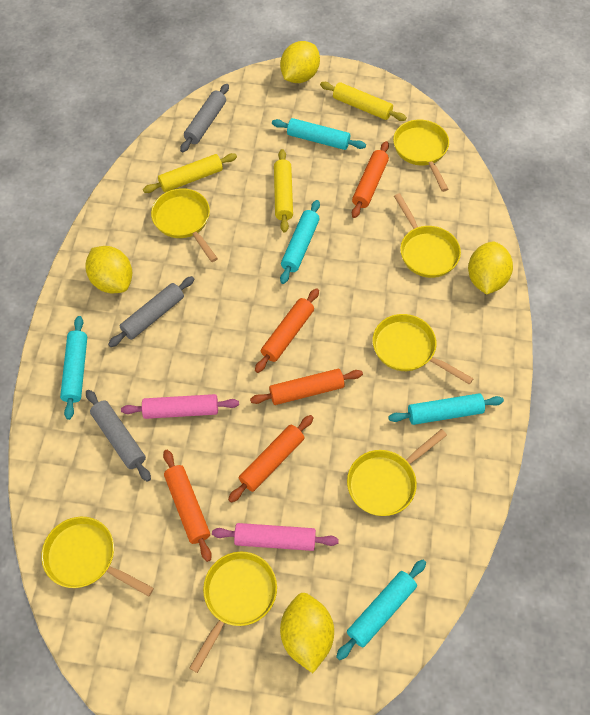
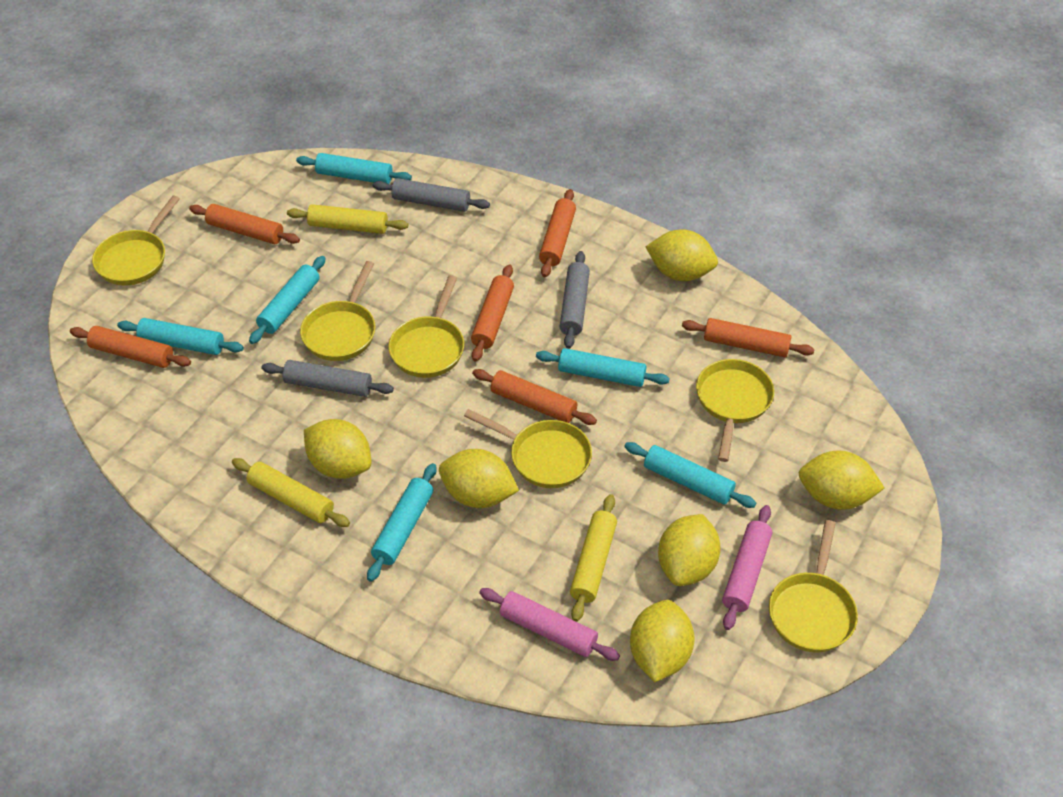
orange rolling pin: 5 -> 6
turquoise rolling pin: 5 -> 6
yellow lemon: 4 -> 6
yellow pan: 7 -> 6

